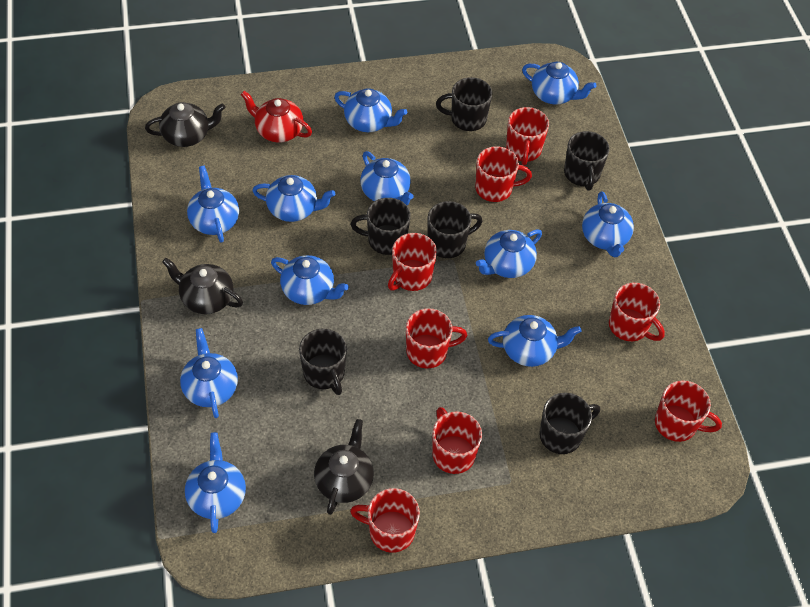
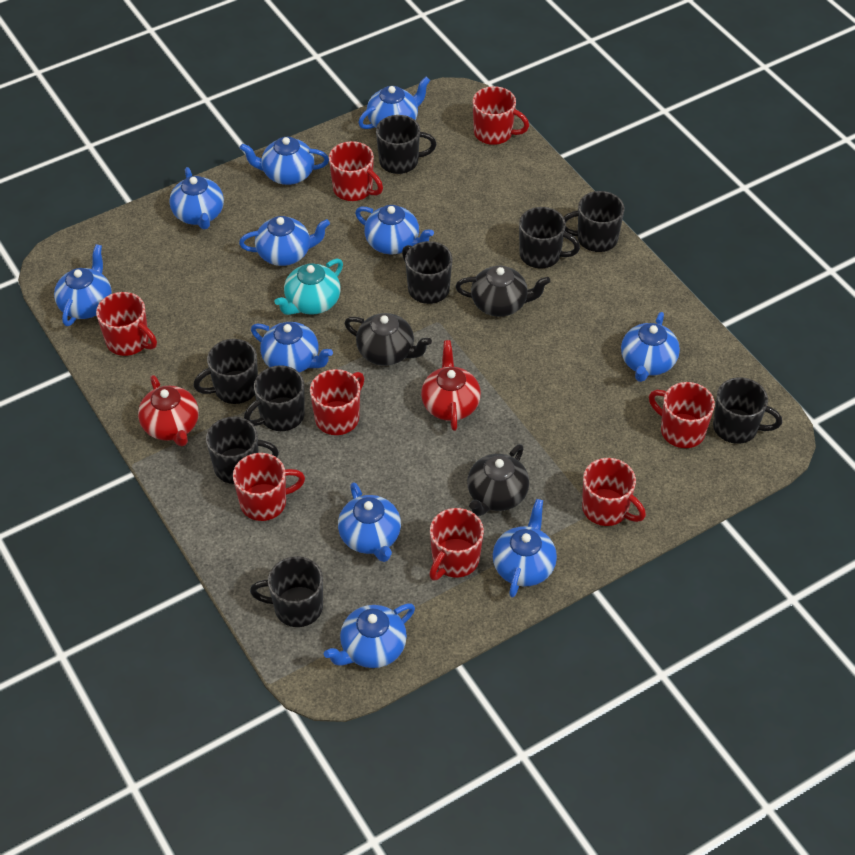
black mug: 6 -> 9
red teapot: 1 -> 2
turquoise teapot: 0 -> 1

